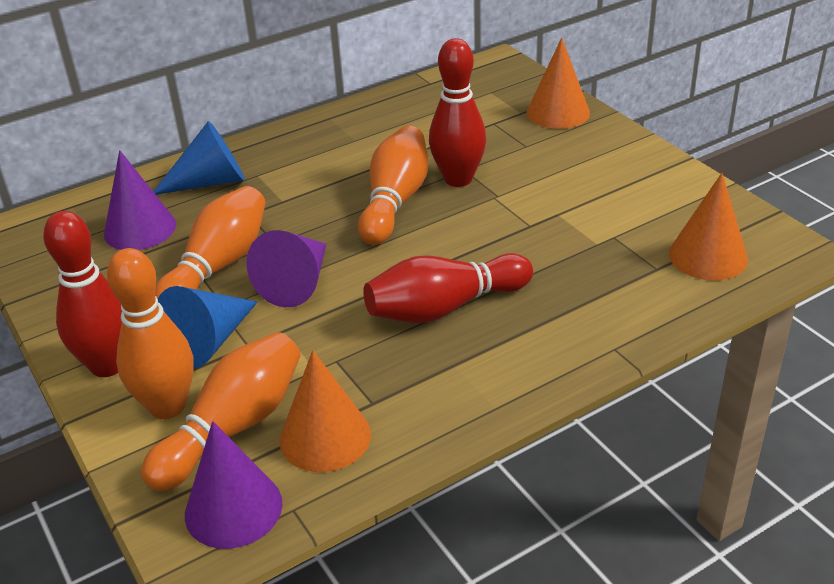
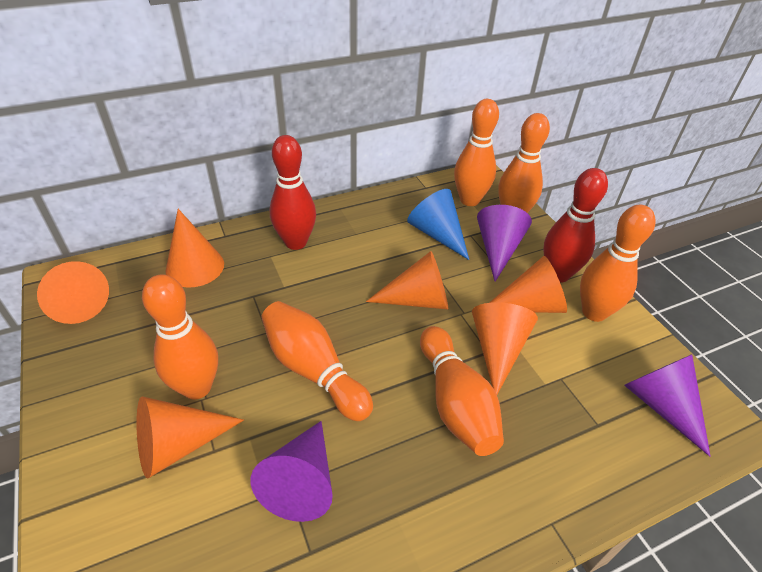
blue cone: 2 -> 1
orange bowling pin: 4 -> 6
orange cone: 3 -> 6
red bowling pin: 3 -> 2

